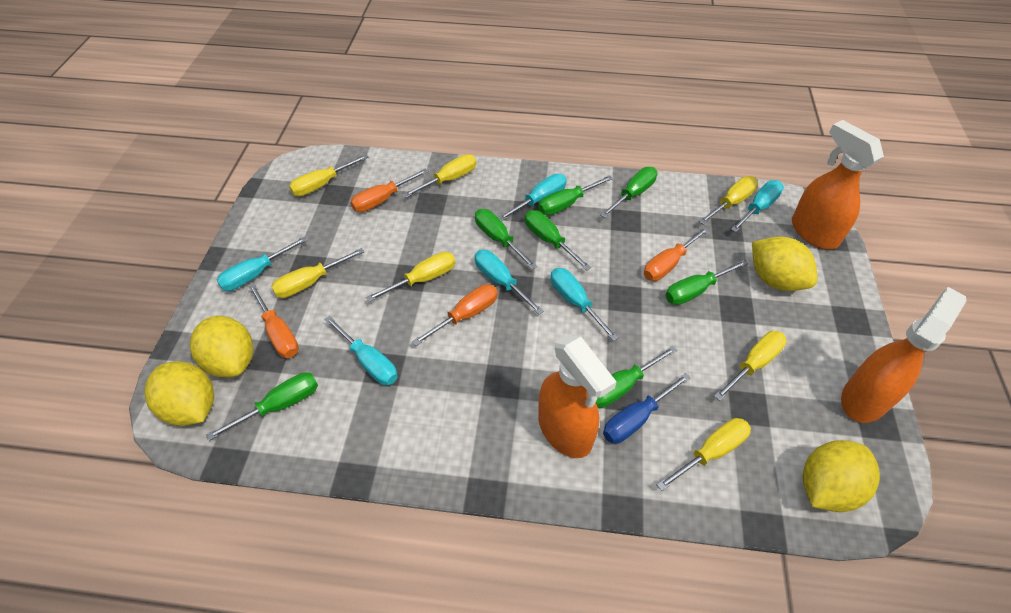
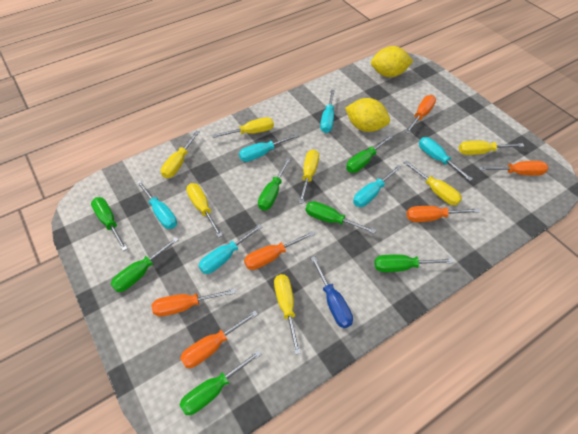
orange screwdriver: 4 -> 6
orange spray bottle: 3 -> 0
yellow lemon: 4 -> 2

